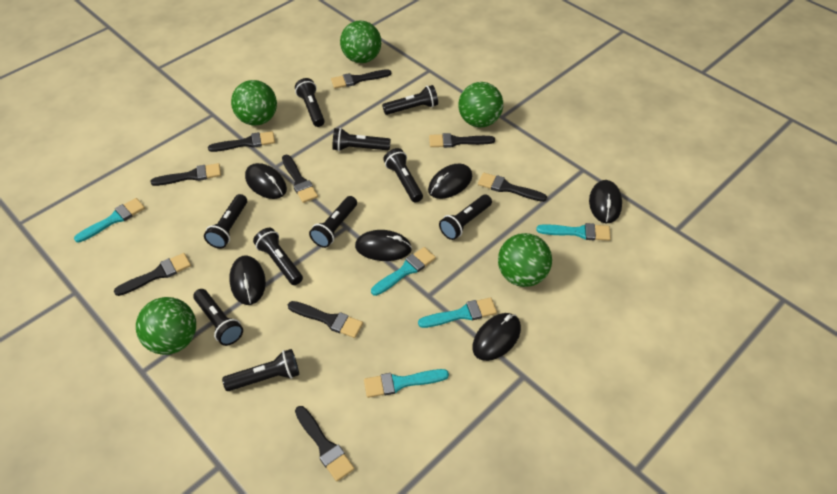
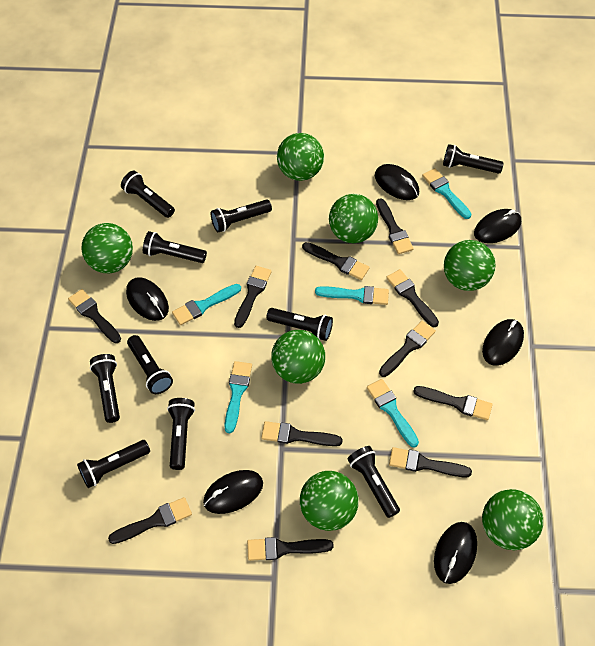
black brush: 9 -> 11
green ball: 5 -> 7

